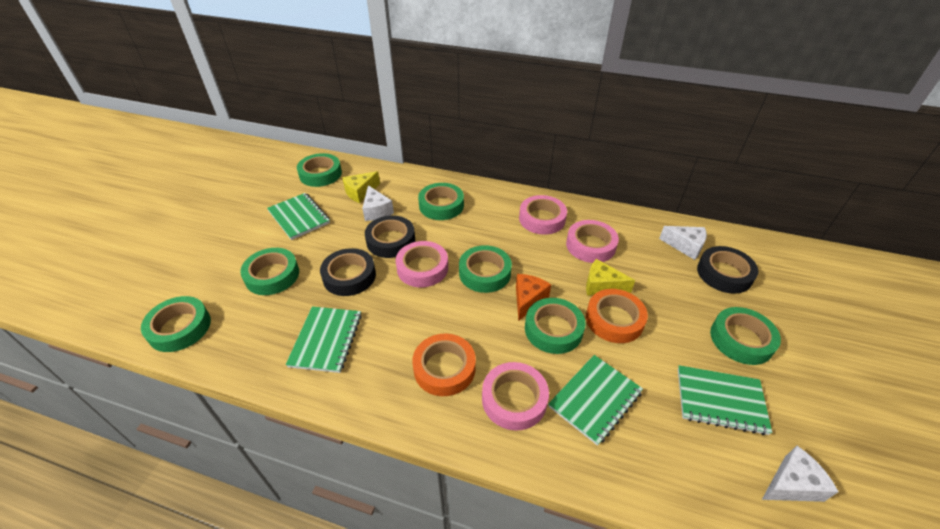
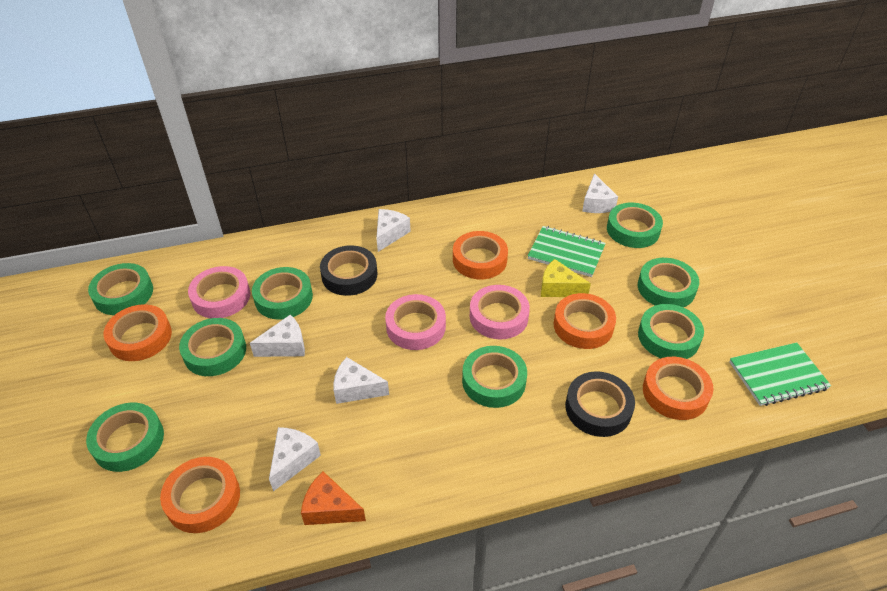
black tape: 3 -> 2
green notebook: 4 -> 2
green tape: 7 -> 8
orange tape: 2 -> 5
pink tape: 4 -> 3
white cheese: 3 -> 5
yellow cheese: 2 -> 1

